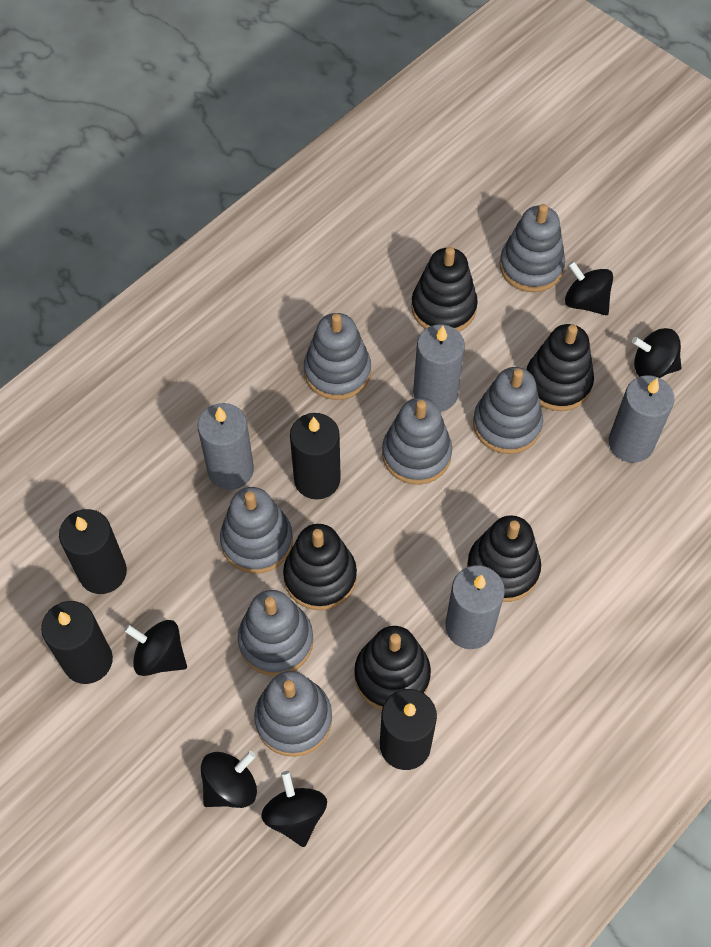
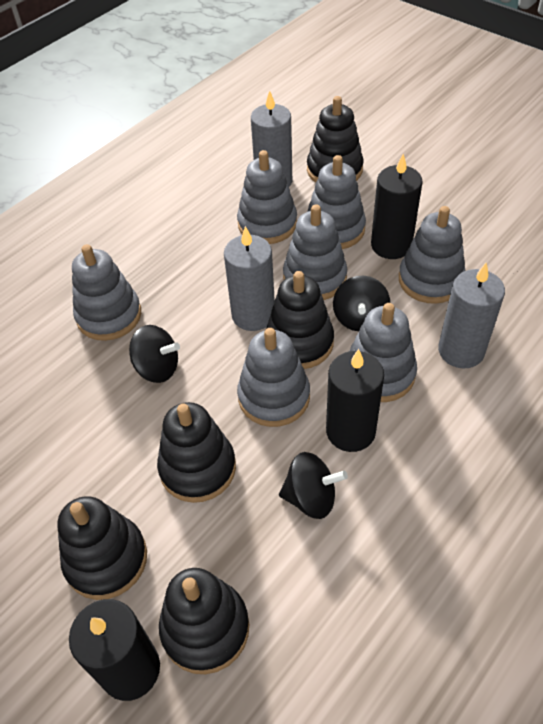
black candle: 4 -> 3
black spinning top: 5 -> 3
grey candle: 4 -> 3

